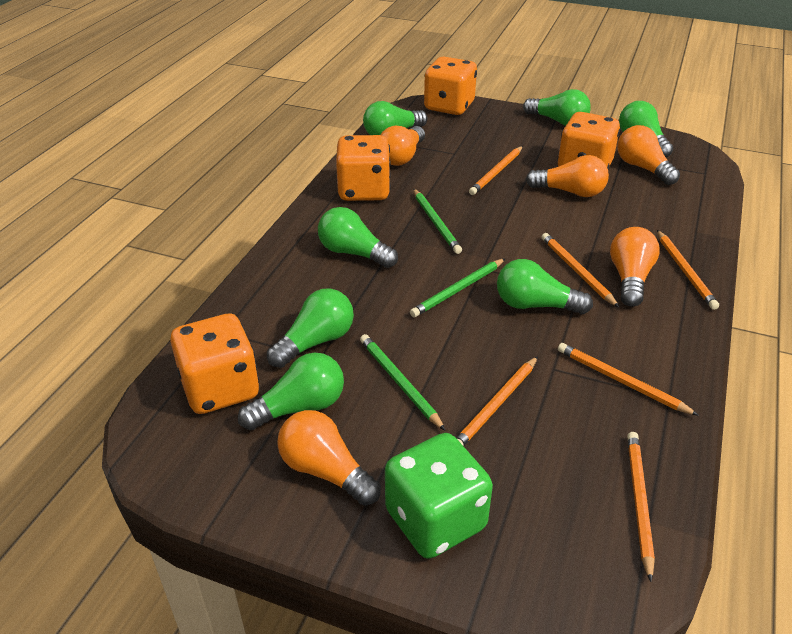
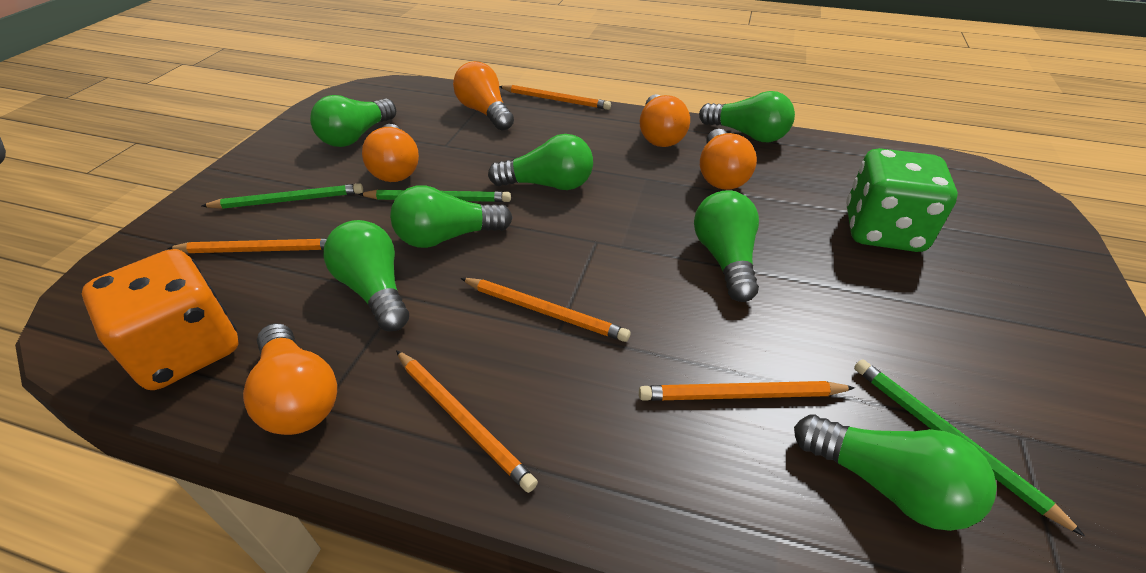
orange dice: 4 -> 1
orange pencil: 6 -> 5

